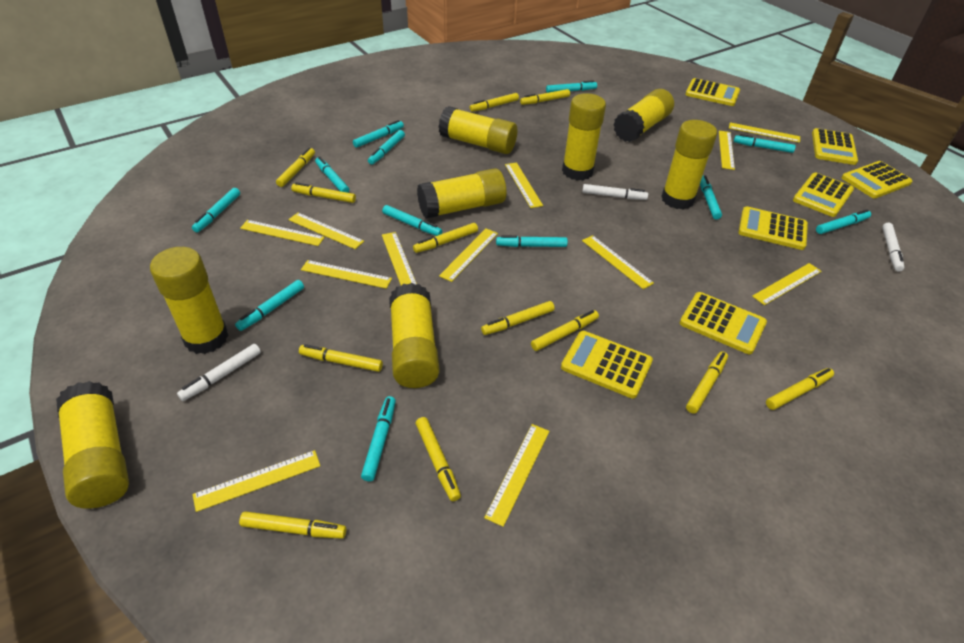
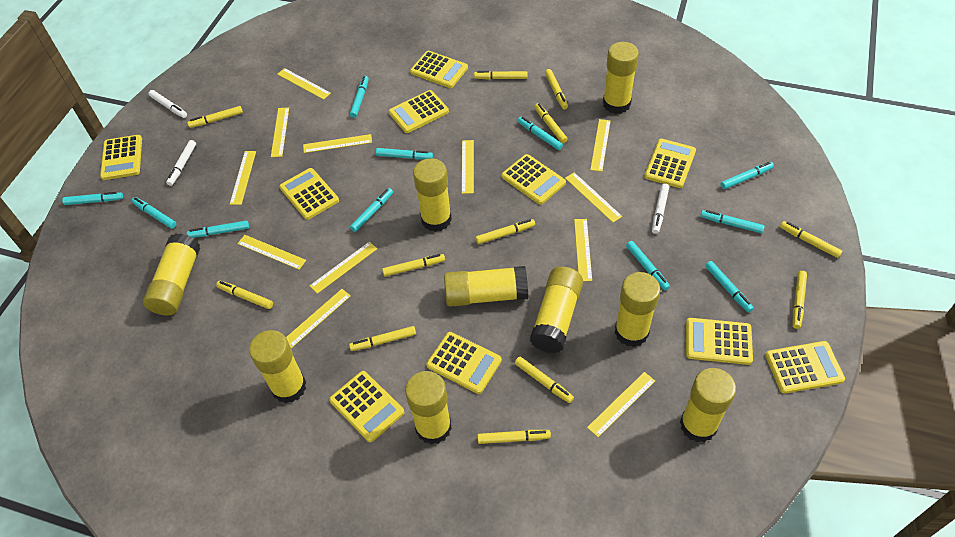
turquoise marker: 12 -> 11
yellow calculator: 7 -> 10
yellow glue stick: 8 -> 9

